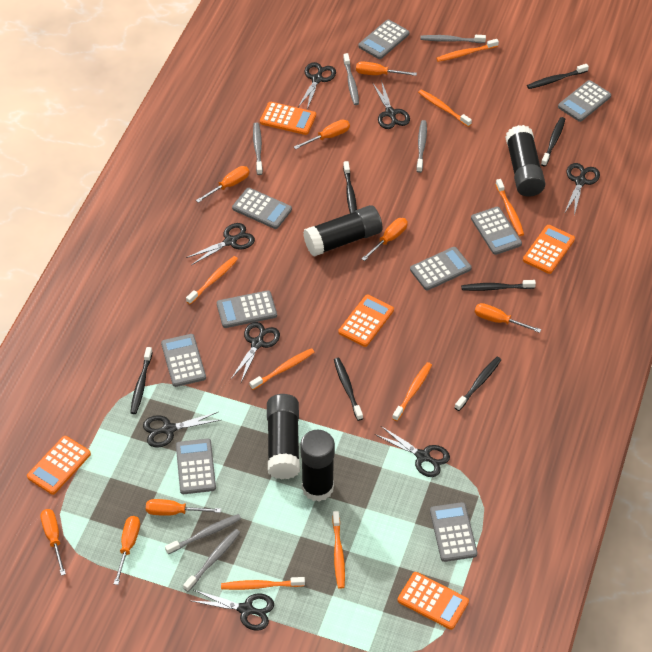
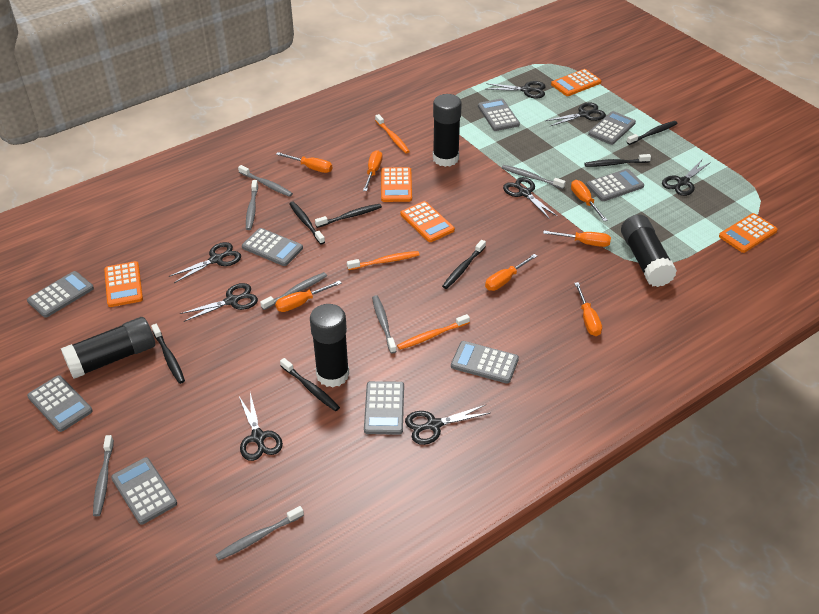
grey toothbrush: 6 -> 7
orange screwdriver: 8 -> 7
orange toothbrush: 8 -> 3

